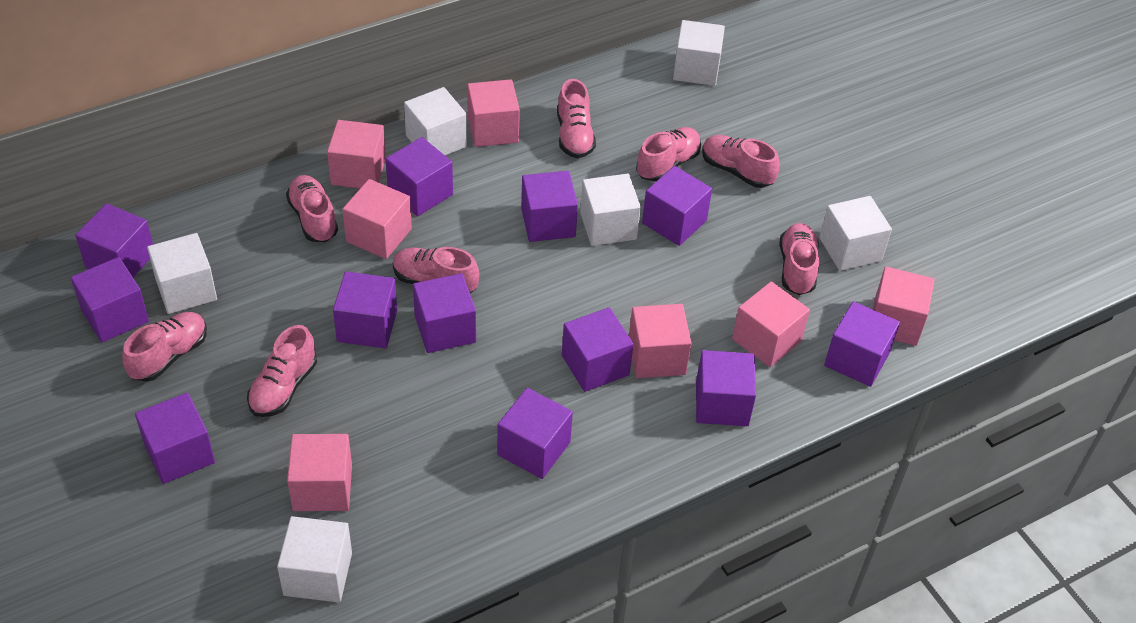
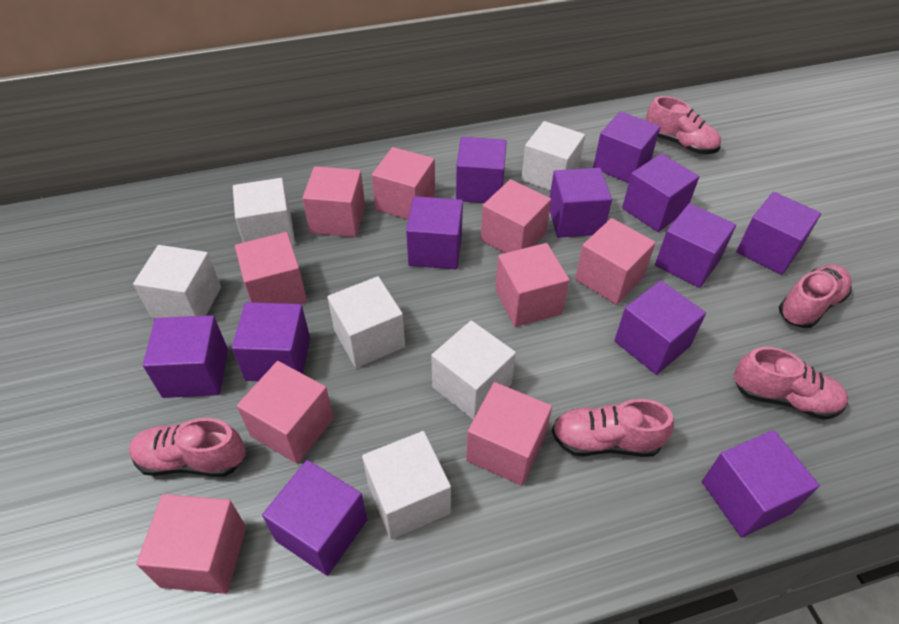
pink cube: 7 -> 9
pink shoe: 8 -> 5

